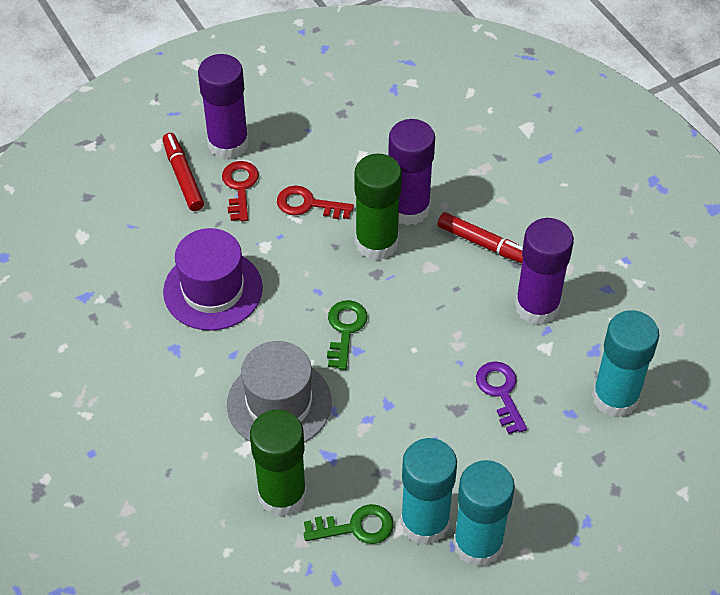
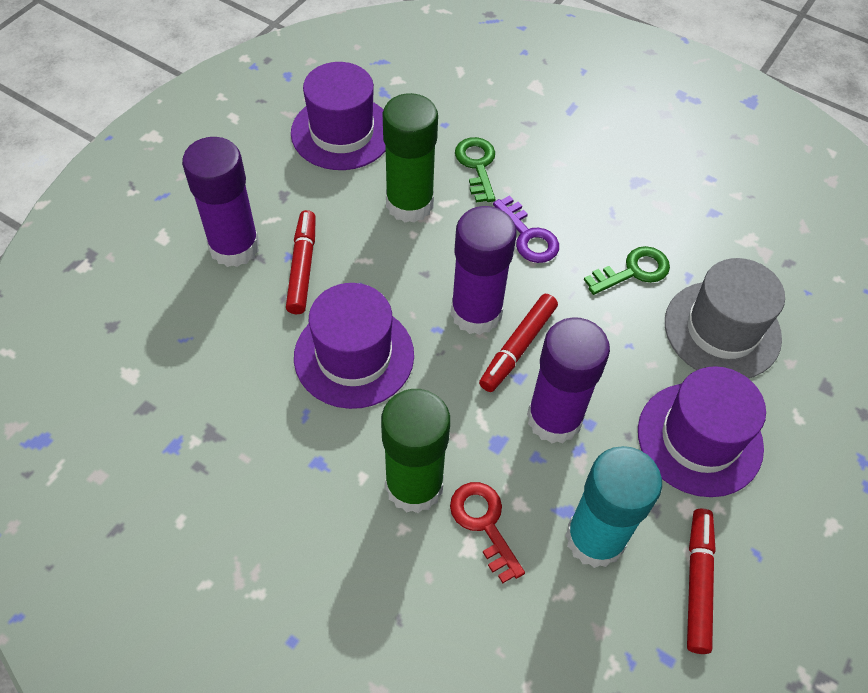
purple hat: 1 -> 3
red key: 2 -> 1
red marker: 2 -> 3
turquoise glue stick: 3 -> 1

